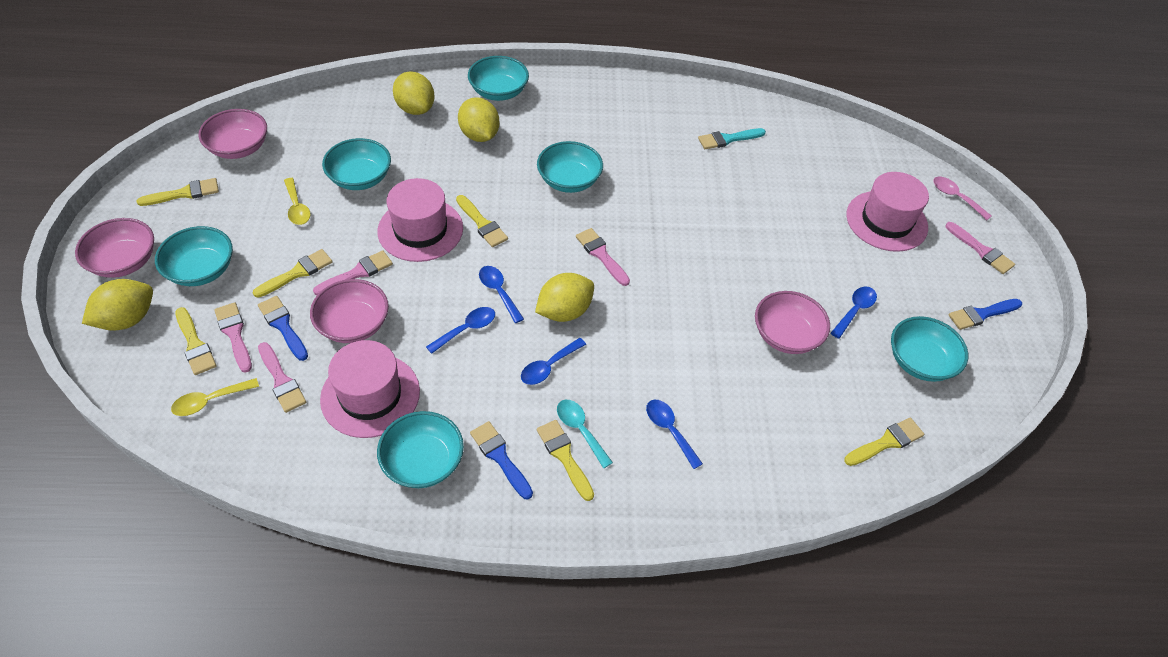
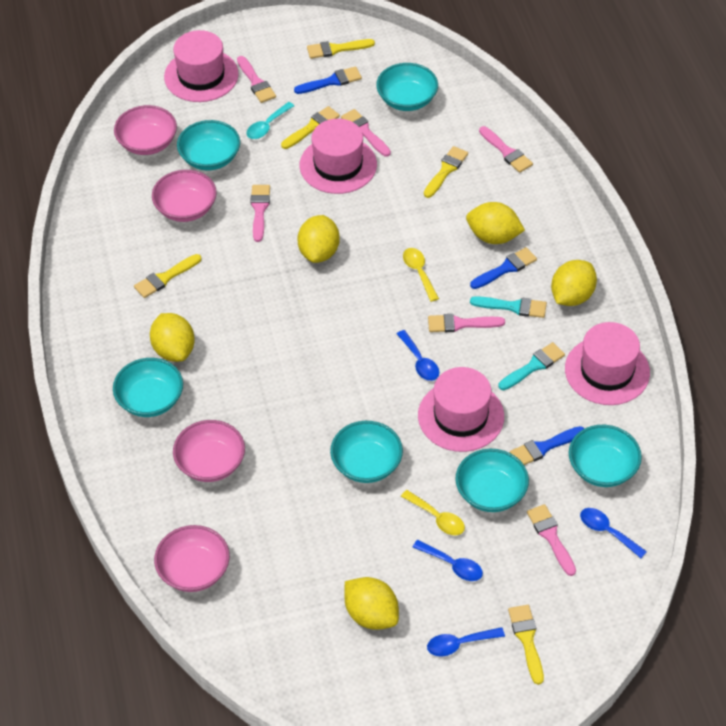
blue spoon: 5 -> 4
pink brush: 5 -> 6
pink hat: 3 -> 4
pink spoon: 1 -> 0
turquoise brush: 1 -> 2
yellow brush: 6 -> 5
yellow lemon: 4 -> 5

